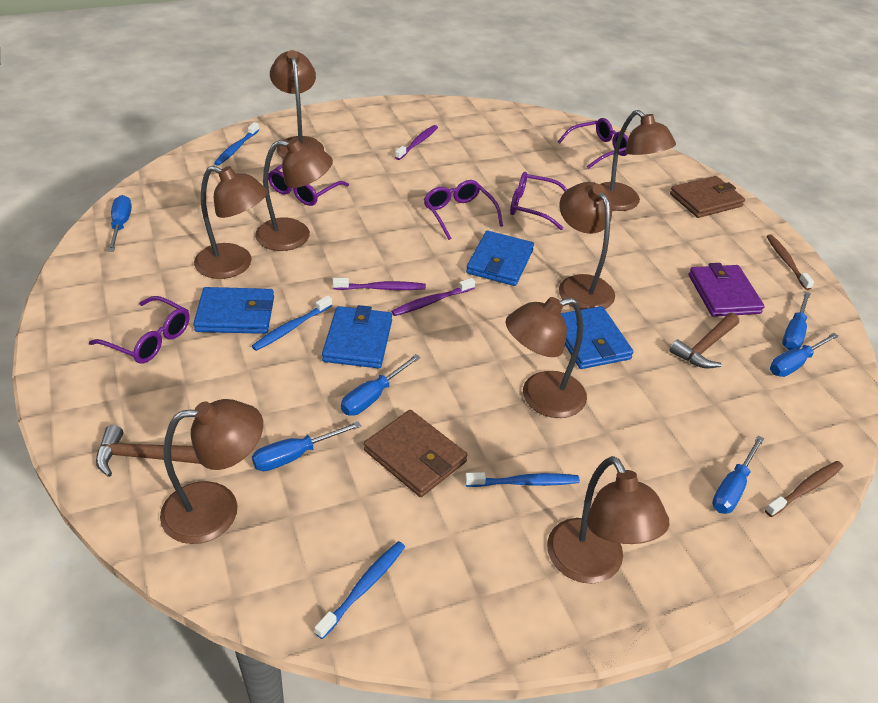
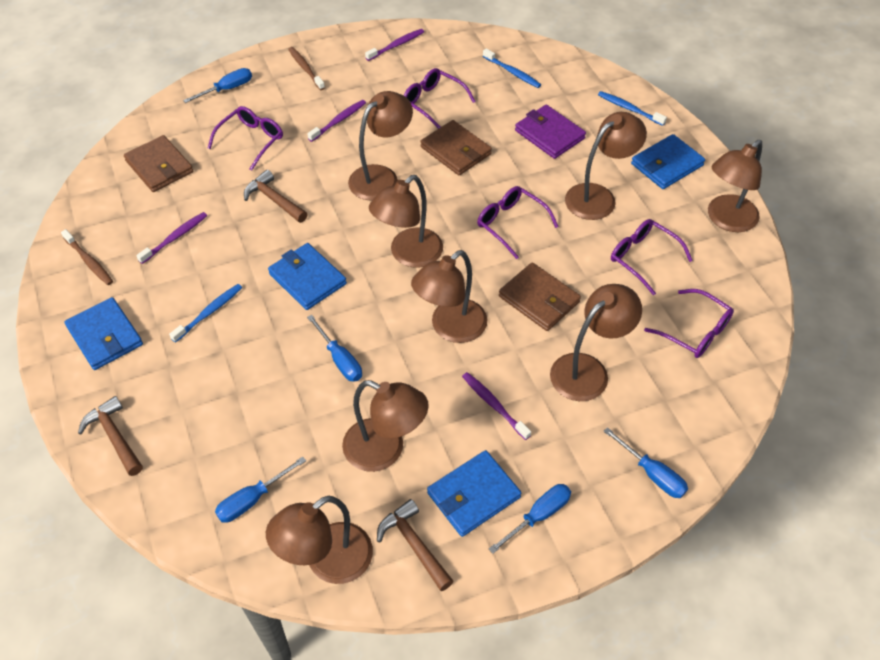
blue screwdriver: 6 -> 5
blue toothbrush: 4 -> 3
brown hammer: 2 -> 3
brown wallet: 2 -> 3
purple toothbrush: 3 -> 4

